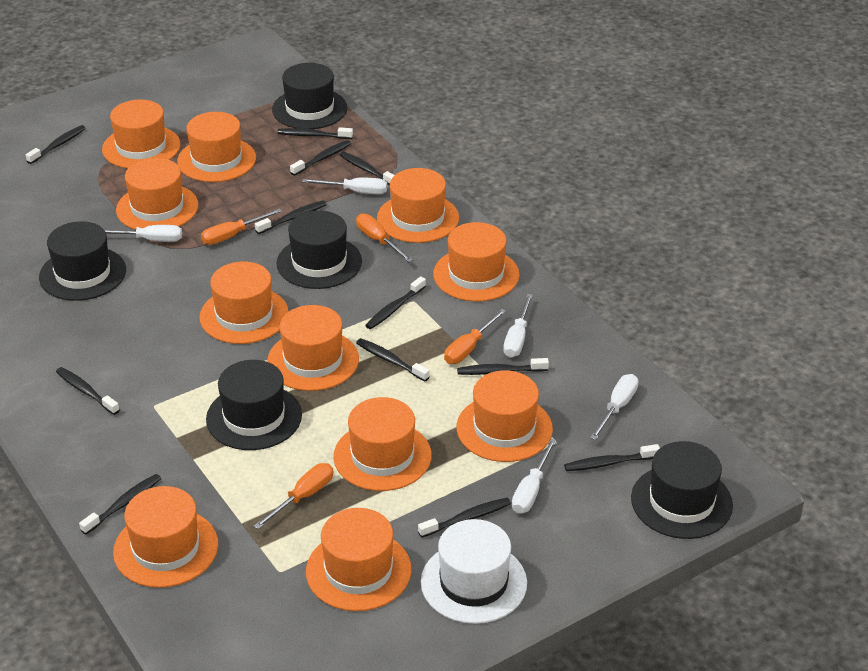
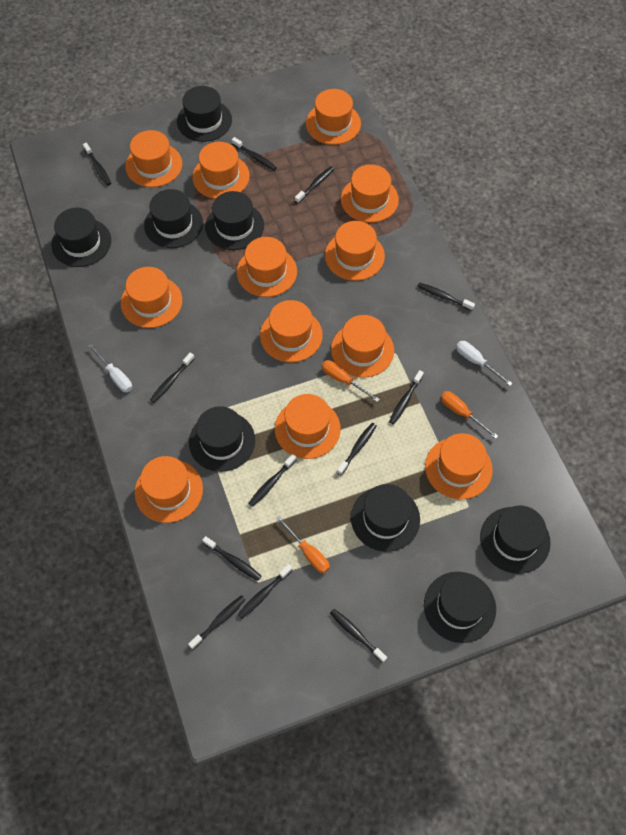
black hat: 5 -> 8
orange hat: 11 -> 12
orange screwdriver: 4 -> 3
white hat: 1 -> 0
white screwdriver: 5 -> 2

